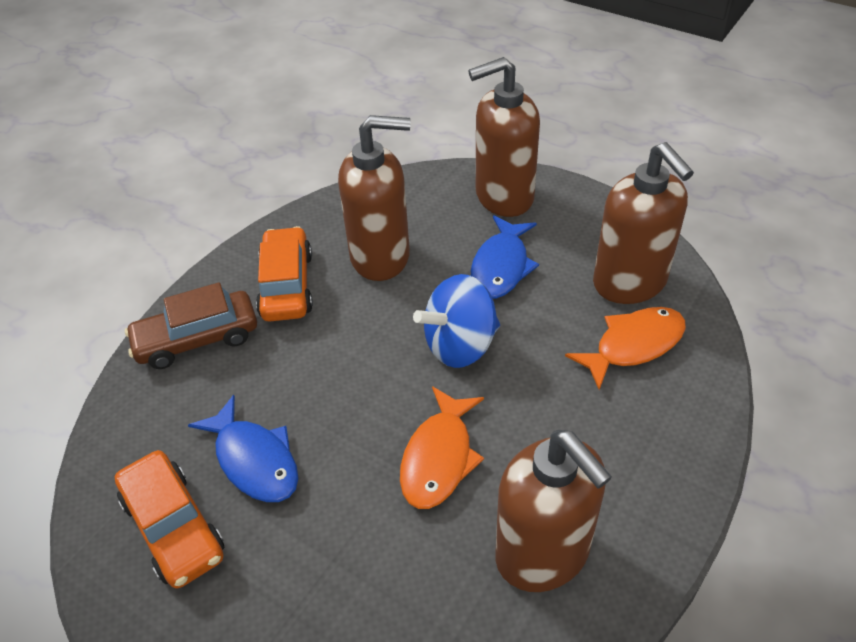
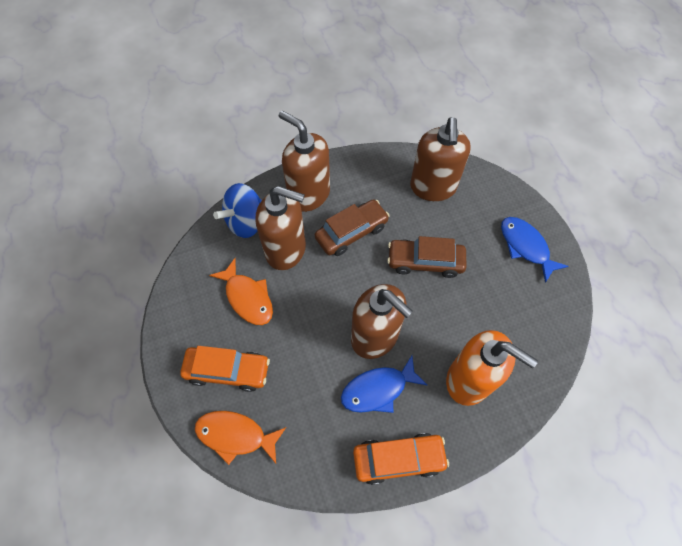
brown car: 1 -> 2
orange soap dispenser: 0 -> 1

